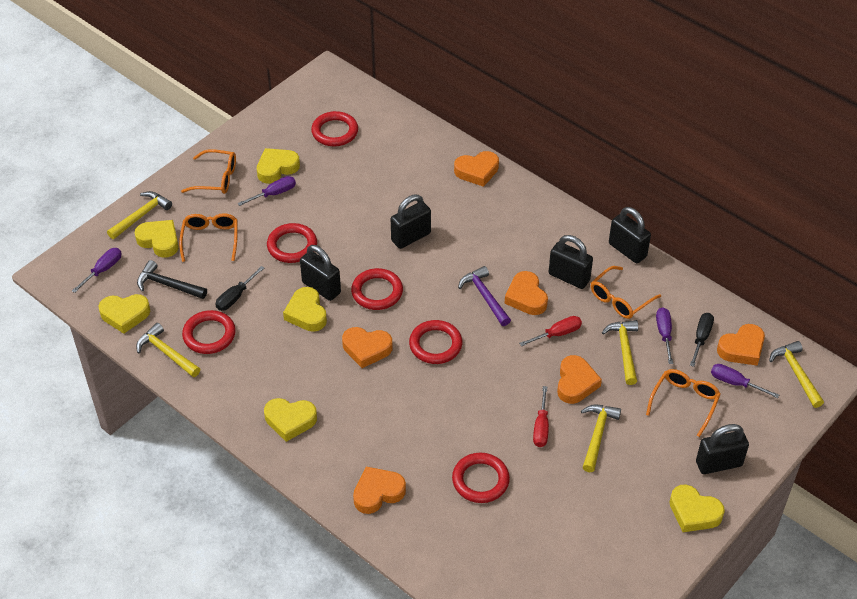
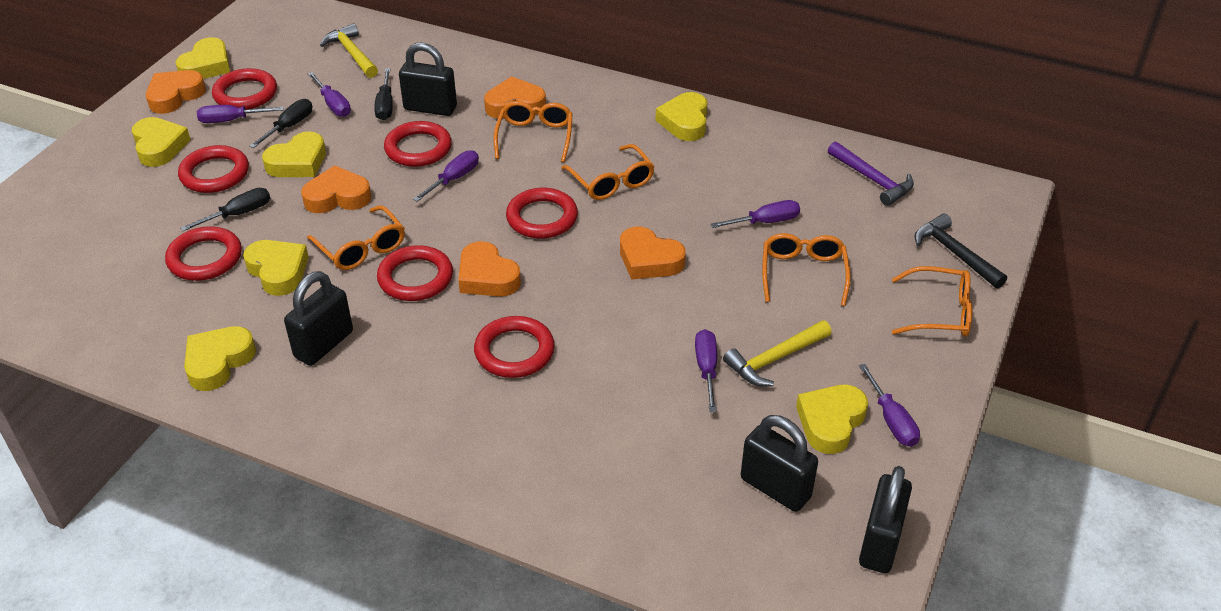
black padlock: 5 -> 4
black screwdriver: 2 -> 3
orange glasses: 4 -> 5
orange heart: 6 -> 5
purple screwdriver: 4 -> 6
red ring: 6 -> 7
red screwdriver: 2 -> 0
yellow hammer: 5 -> 2
yellow heart: 6 -> 7

